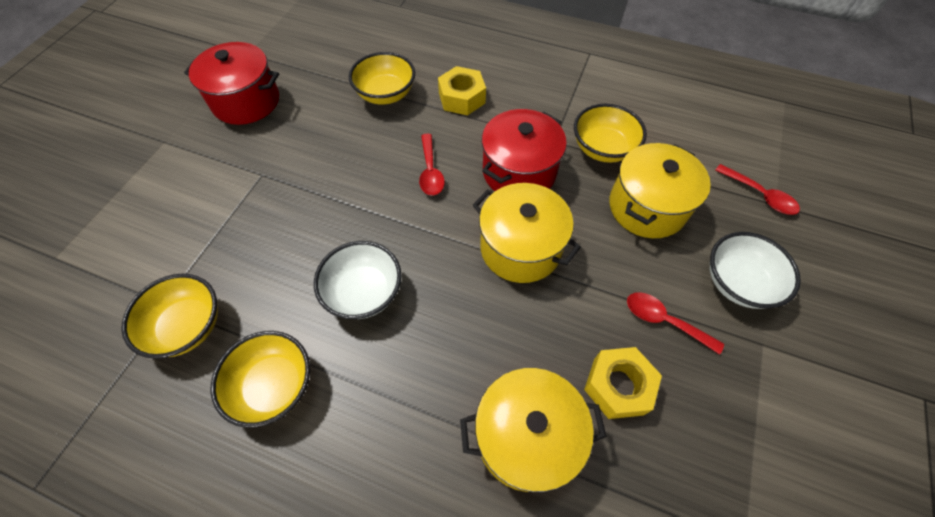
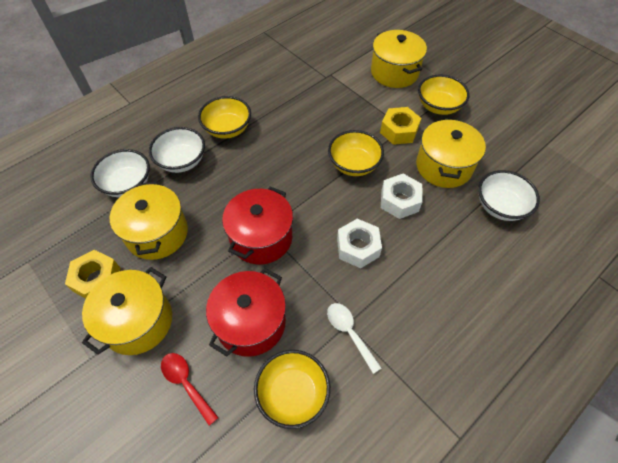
red spoon: 3 -> 1
white bowl: 2 -> 3
white nut: 0 -> 2
white spoon: 0 -> 1
yellow pot: 3 -> 4

